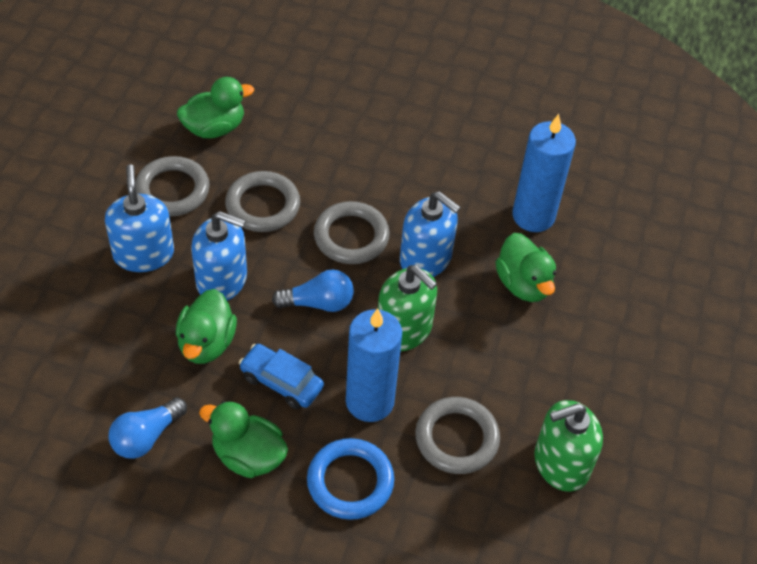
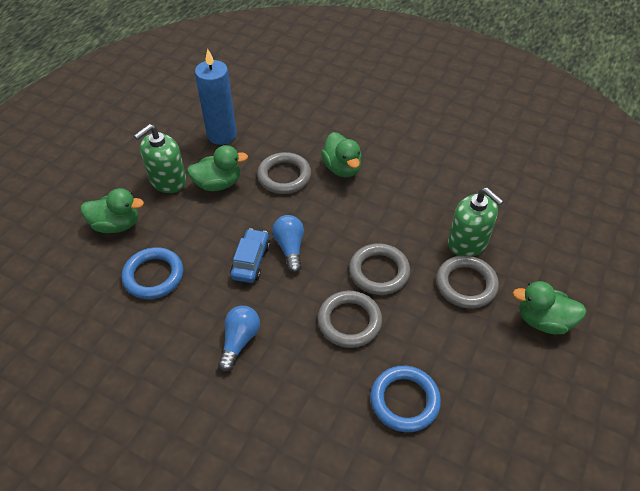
blue candle: 2 -> 1
blue ring: 1 -> 2
blue soap dispenser: 3 -> 0

